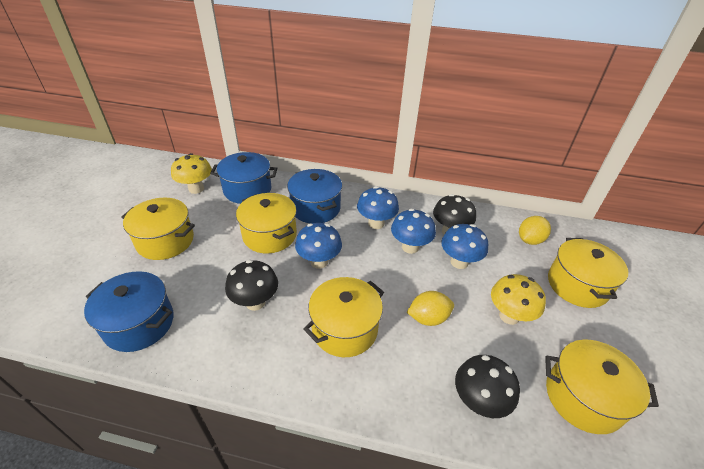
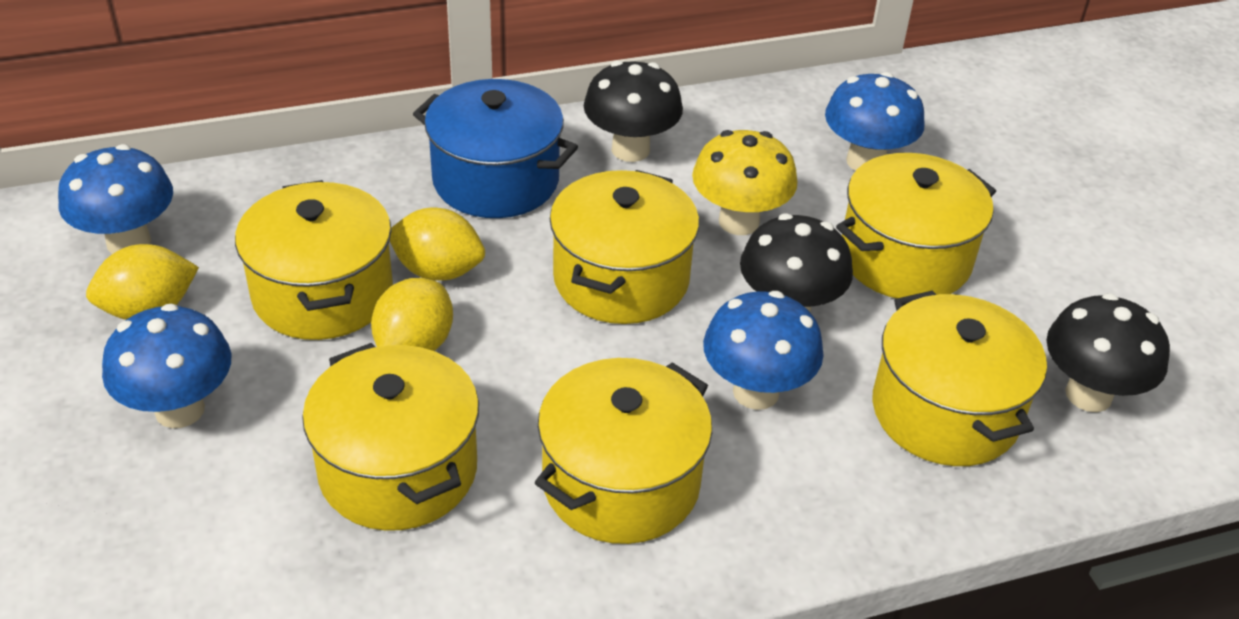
blue pot: 3 -> 1
yellow lemon: 2 -> 3
yellow mushroom: 2 -> 1
yellow pot: 5 -> 6

